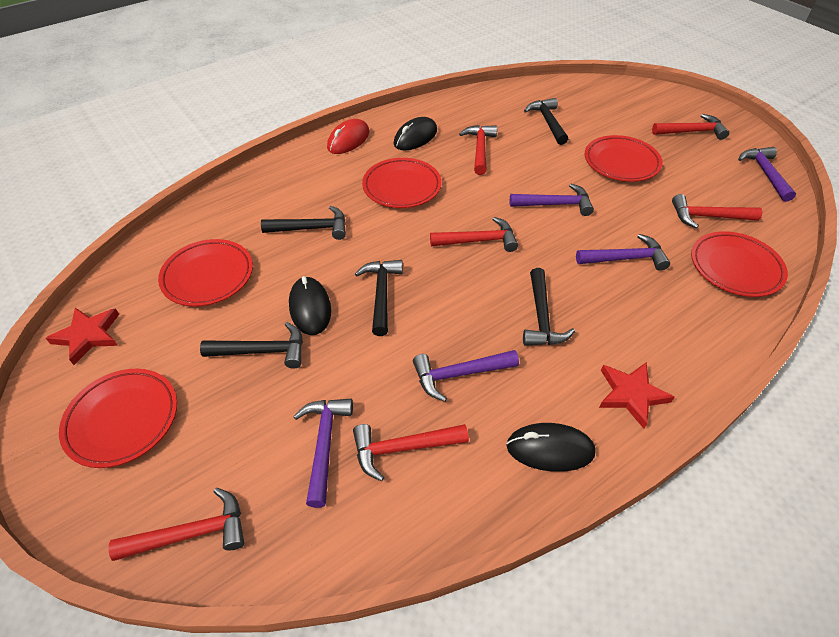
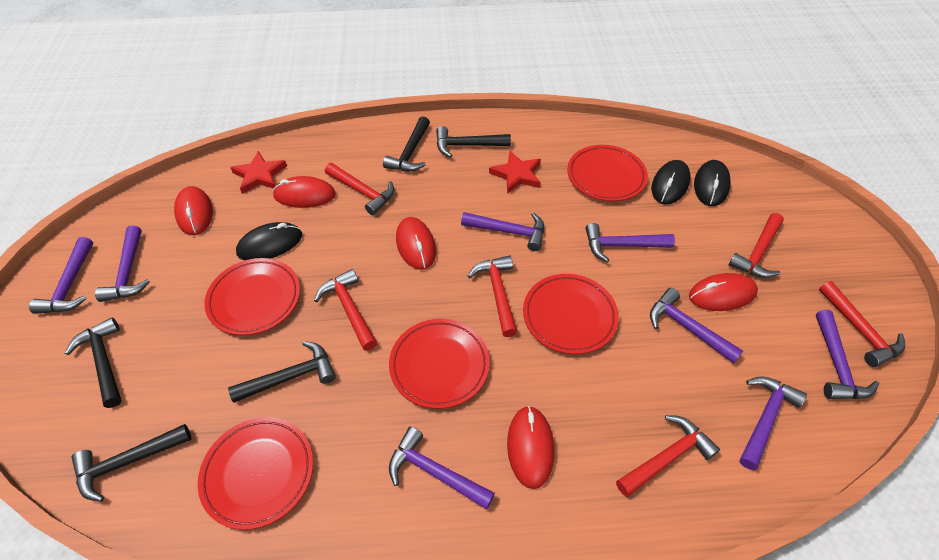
purple hammer: 5 -> 8
red mouse: 1 -> 5

